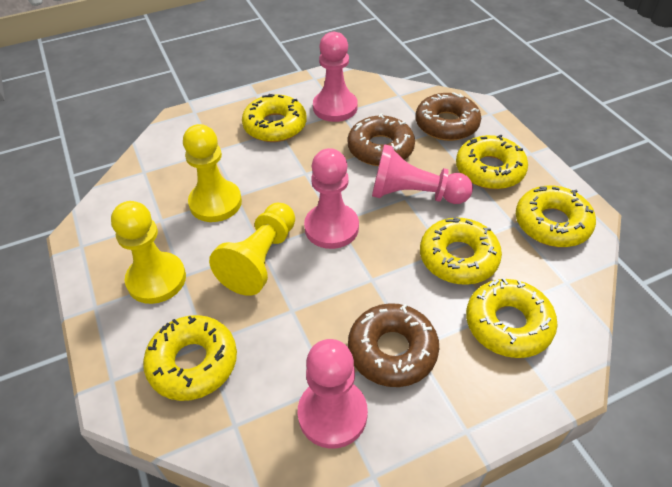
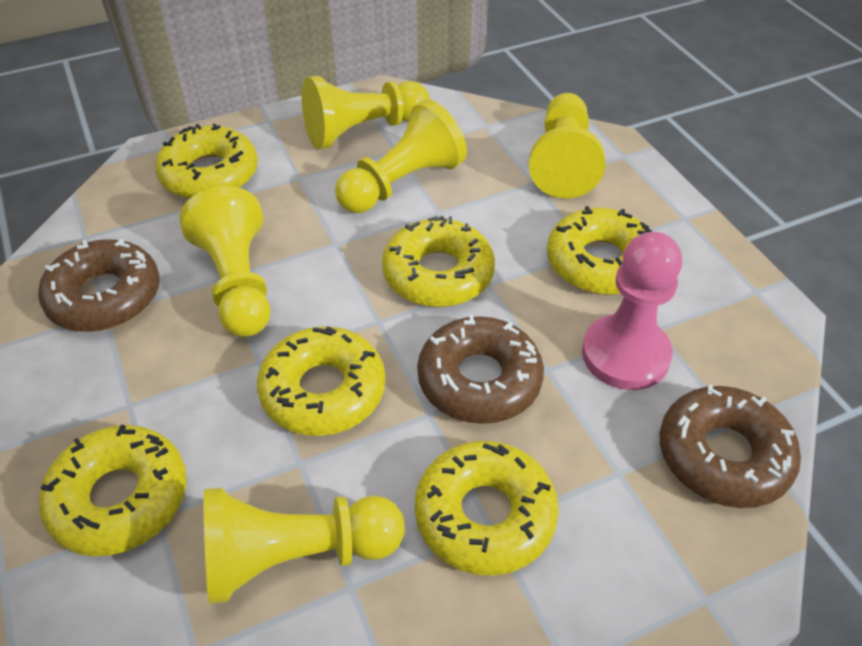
pink pawn: 4 -> 1
yellow pawn: 3 -> 5

